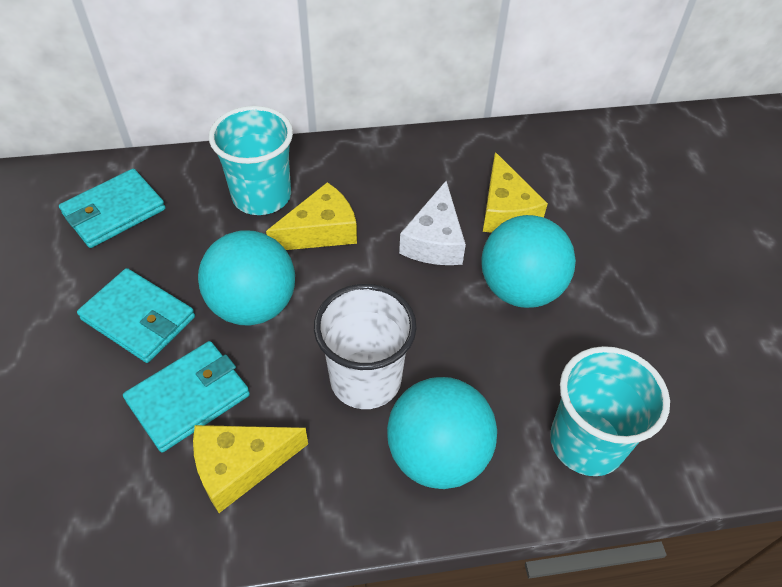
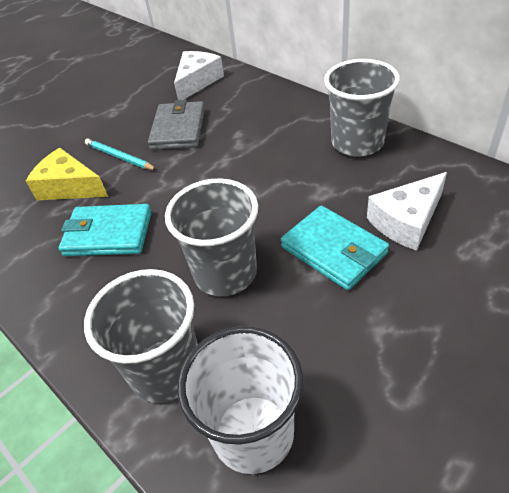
grey cup: 0 -> 3
grey wallet: 0 -> 1
turquoise ball: 3 -> 0
turquoise cup: 2 -> 0
turquoise pencil: 0 -> 1
turquoise wallet: 3 -> 2
white cheese: 1 -> 2
yellow cheese: 3 -> 1

